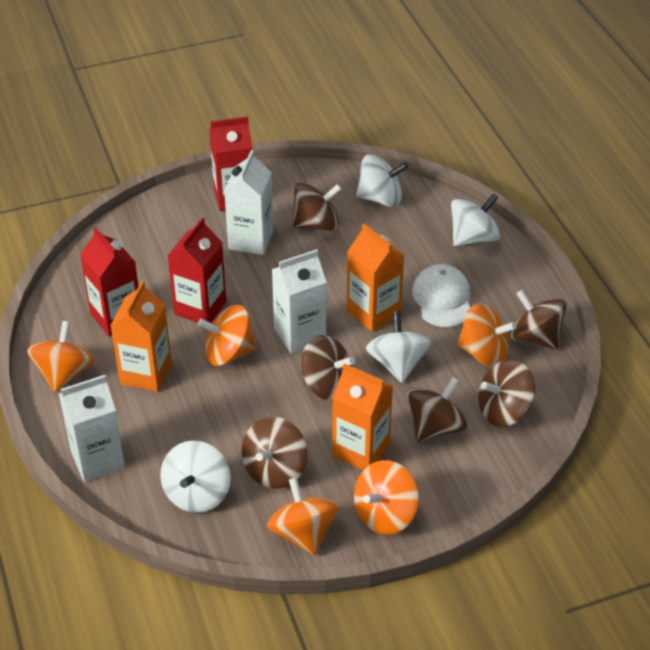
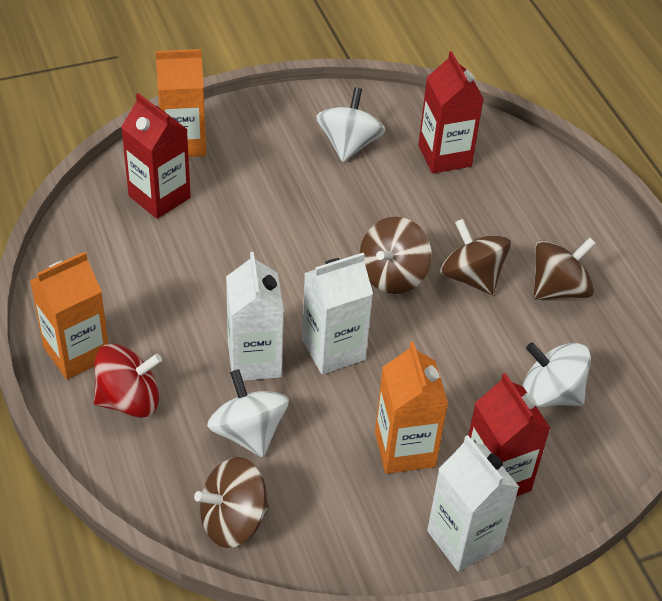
brown spinning top: 6 -> 4
orange spinning top: 5 -> 0
red spinning top: 0 -> 1
white cap: 1 -> 0
white spinning top: 4 -> 3

